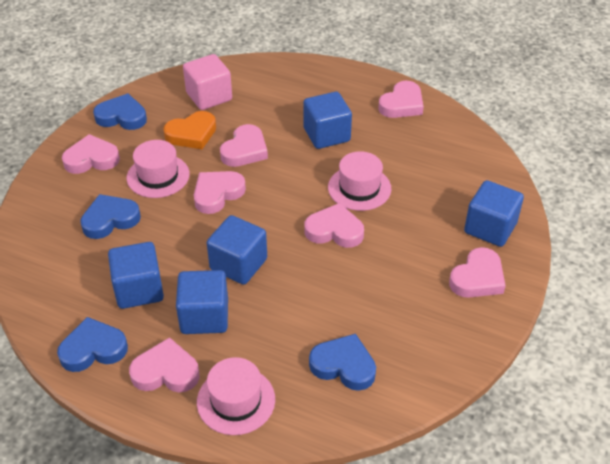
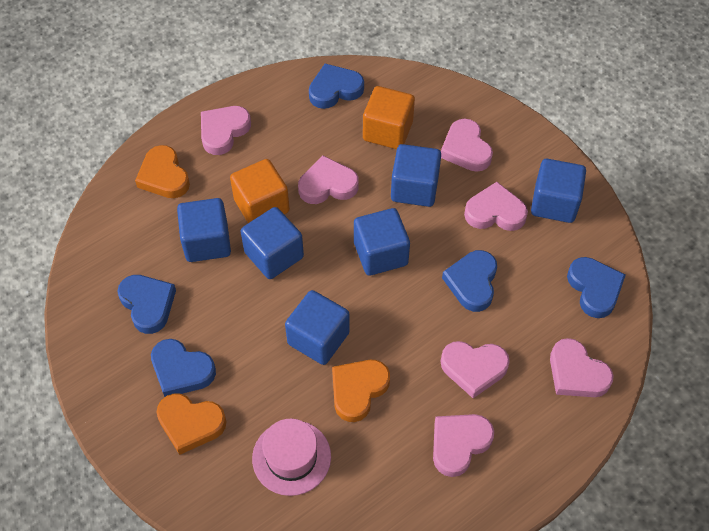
blue cube: 5 -> 6
blue heart: 4 -> 5
orange cube: 0 -> 2
orange heart: 1 -> 3
pink cube: 1 -> 0
pink hat: 3 -> 1

